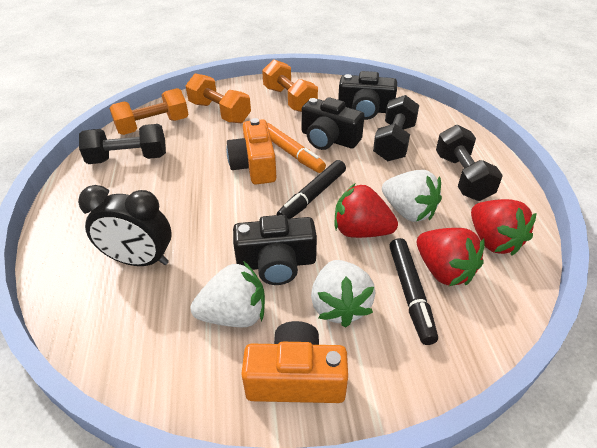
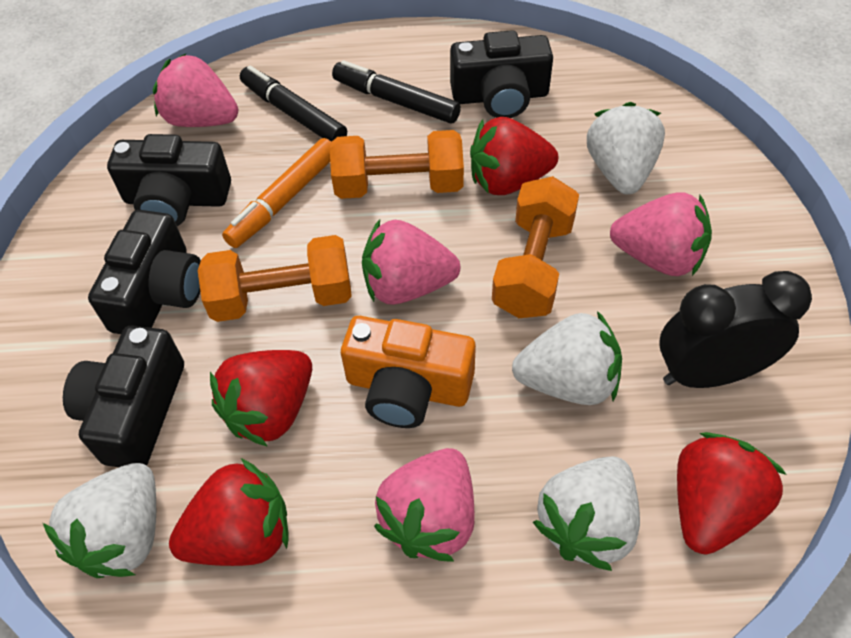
black camera: 3 -> 4
black dumbbell: 3 -> 0
orange camera: 2 -> 1
pink strawberry: 0 -> 4
red strawberry: 3 -> 4
white strawberry: 3 -> 4

